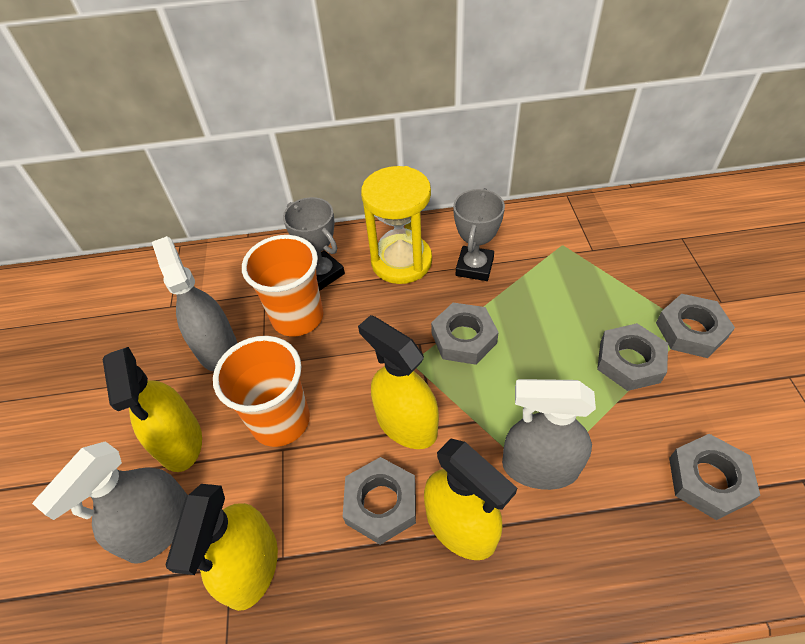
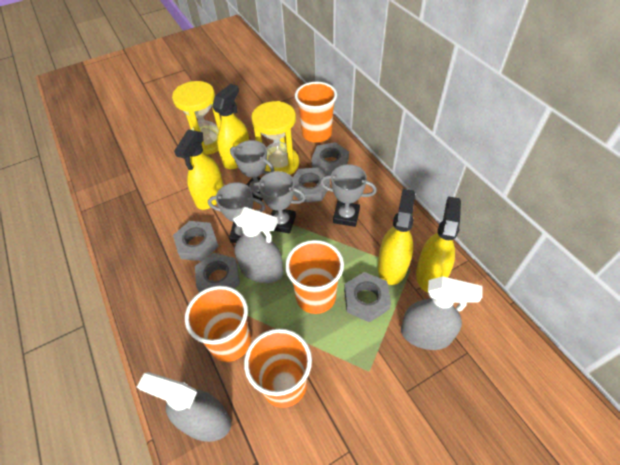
grey trophy: 2 -> 4
orange cup: 2 -> 4
yellow hourglass: 1 -> 2

